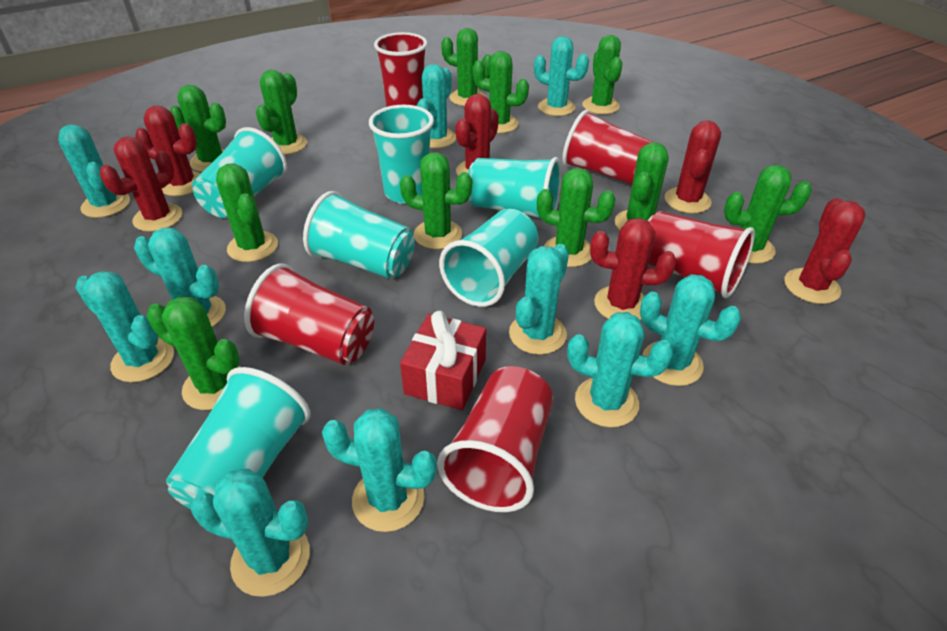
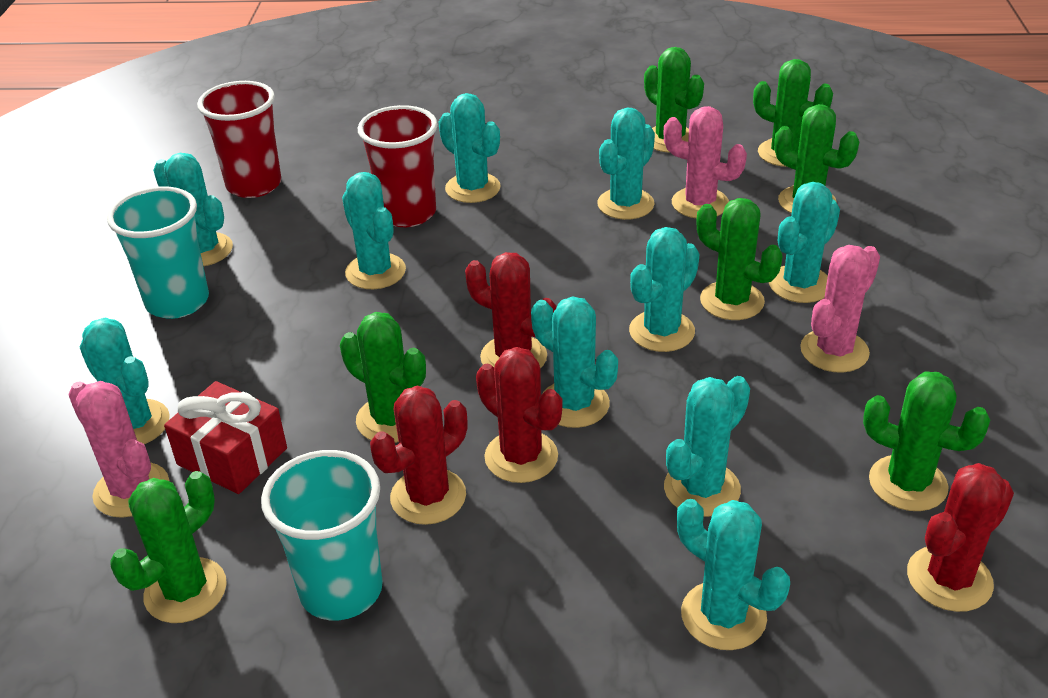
green cactus: 11 -> 7
pink cactus: 0 -> 3
red cactus: 6 -> 4
red cup: 5 -> 2
turquoise cup: 6 -> 2

